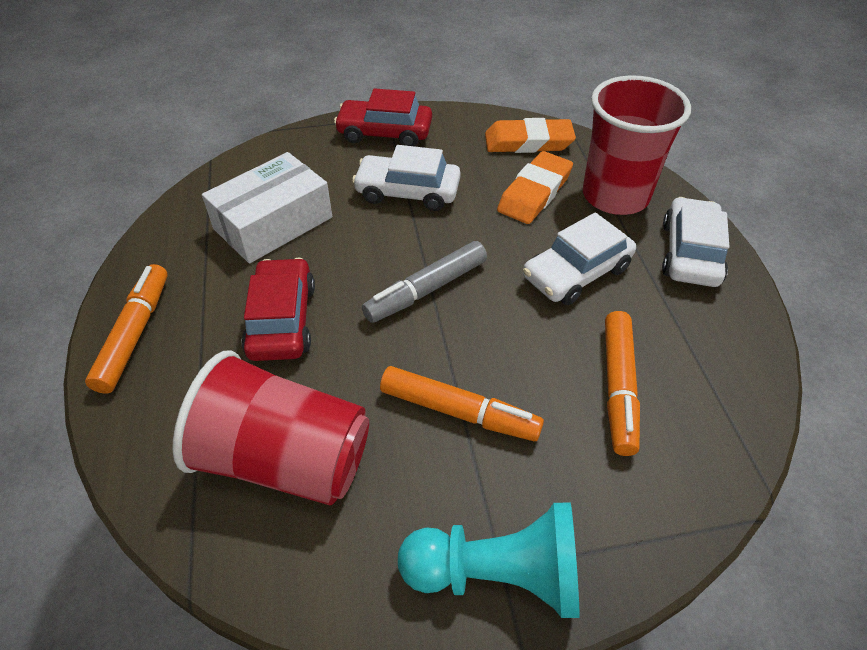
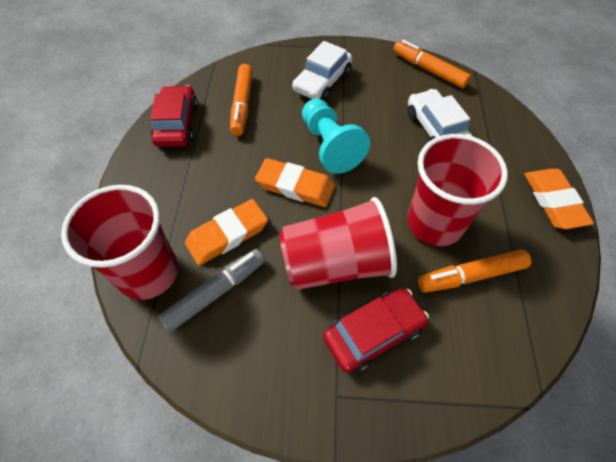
orange eraser: 2 -> 3
red cup: 2 -> 3
white box: 1 -> 0
white car: 3 -> 2

